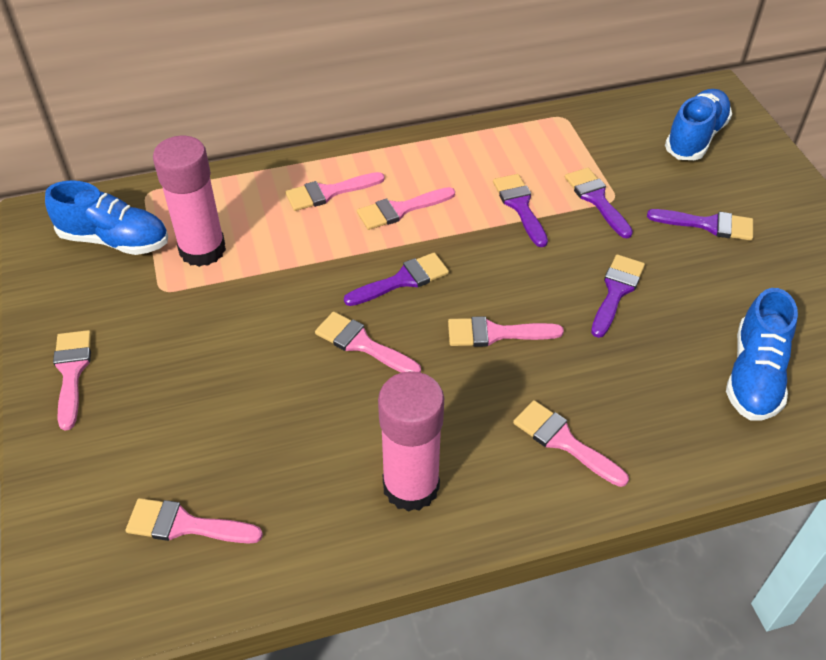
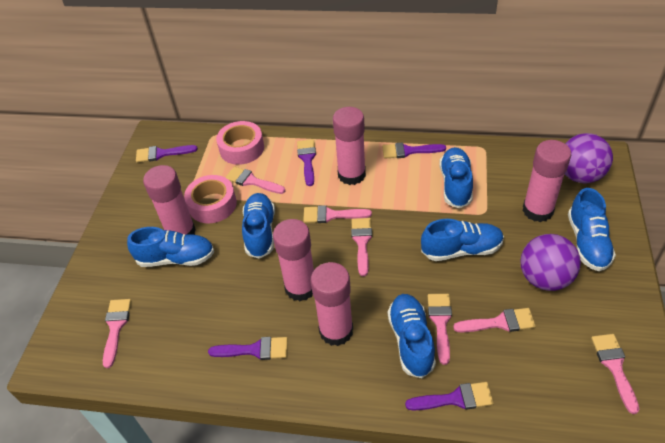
blue shoe: 3 -> 6
pink glue stick: 2 -> 5
pink tape: 0 -> 2
purple ball: 0 -> 2

